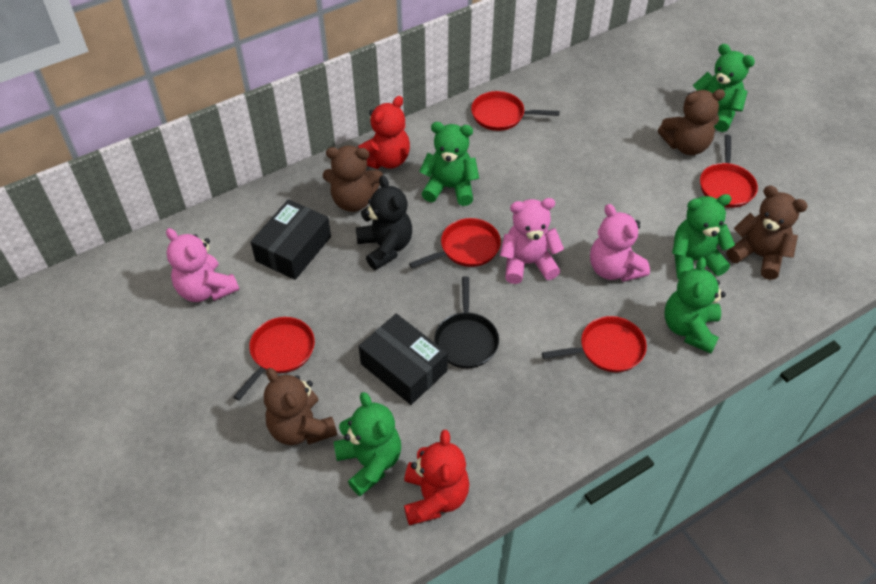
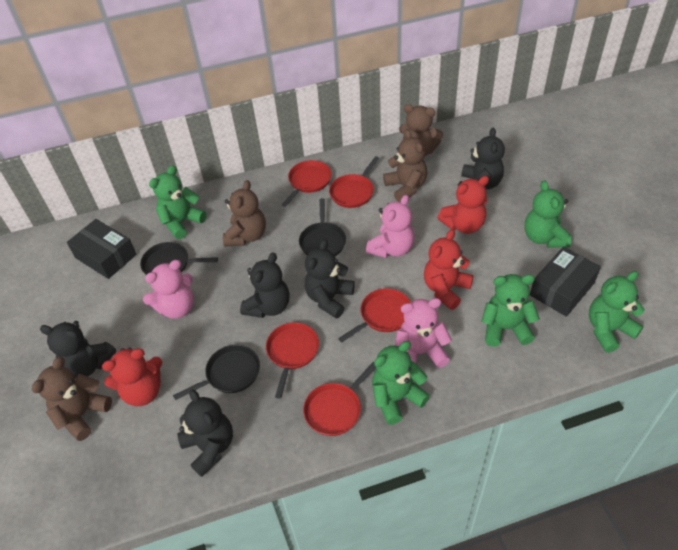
black pan: 1 -> 3
black teddy bear: 1 -> 5
red teddy bear: 2 -> 3

